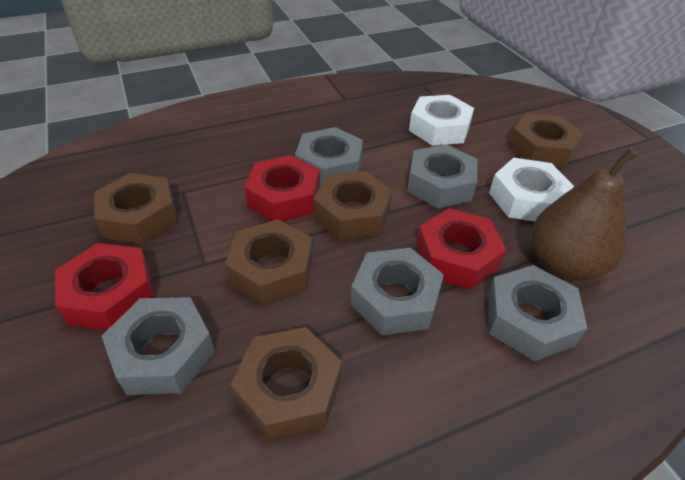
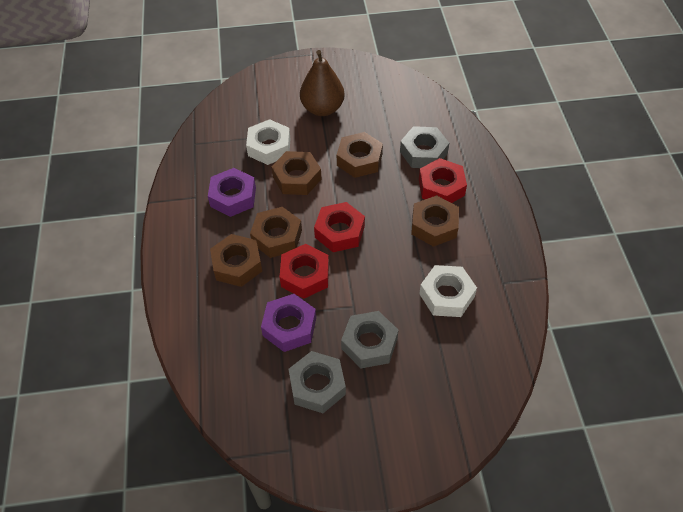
grey nut: 5 -> 3
purple nut: 0 -> 2

